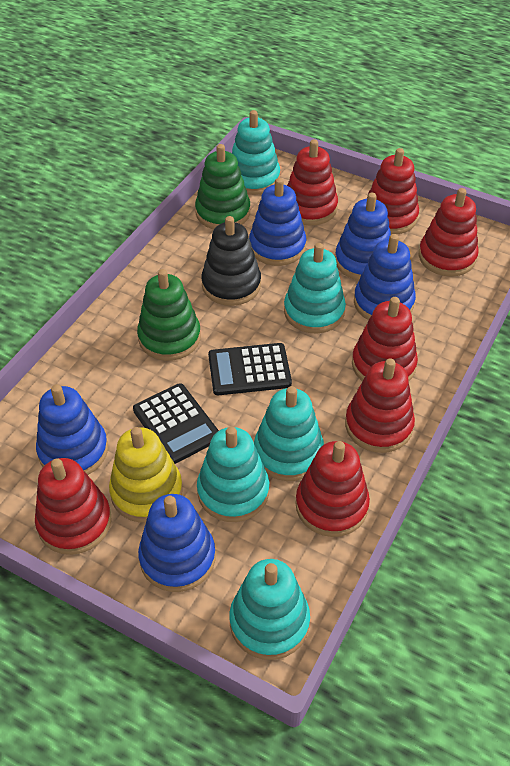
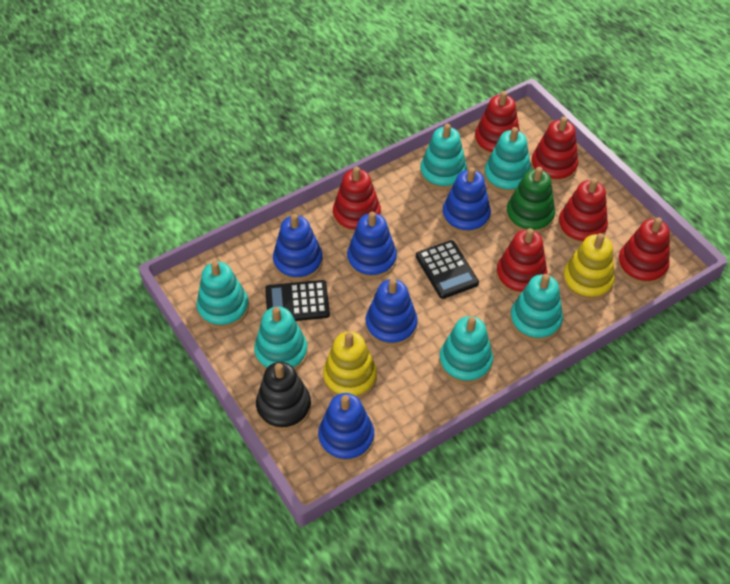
green stacking toy: 2 -> 1
red stacking toy: 7 -> 6
turquoise stacking toy: 5 -> 6
yellow stacking toy: 1 -> 2

